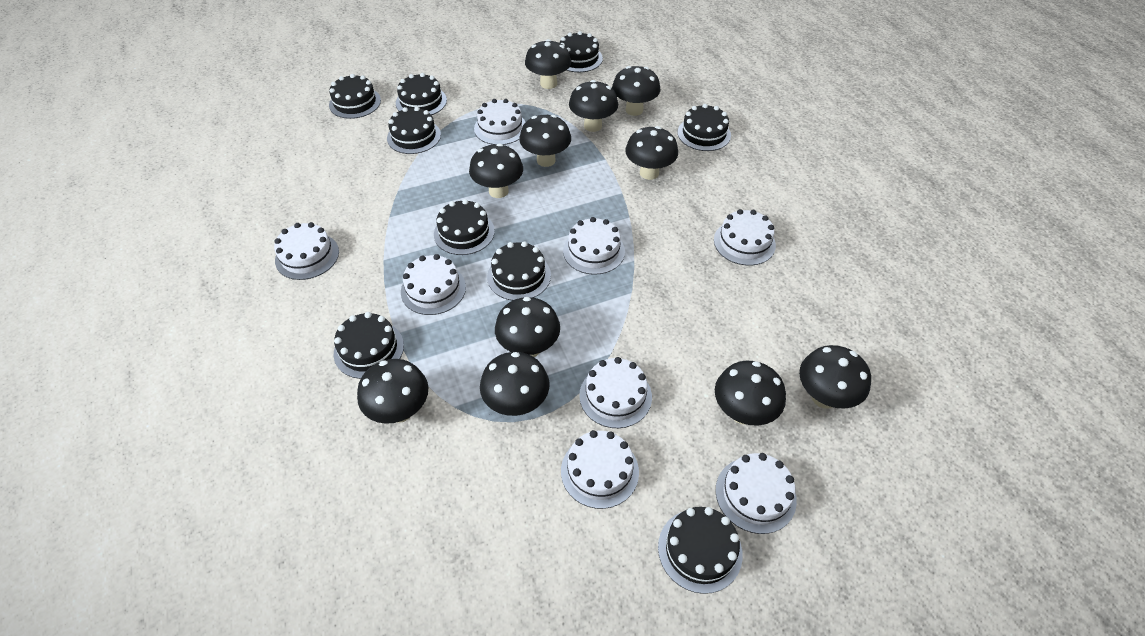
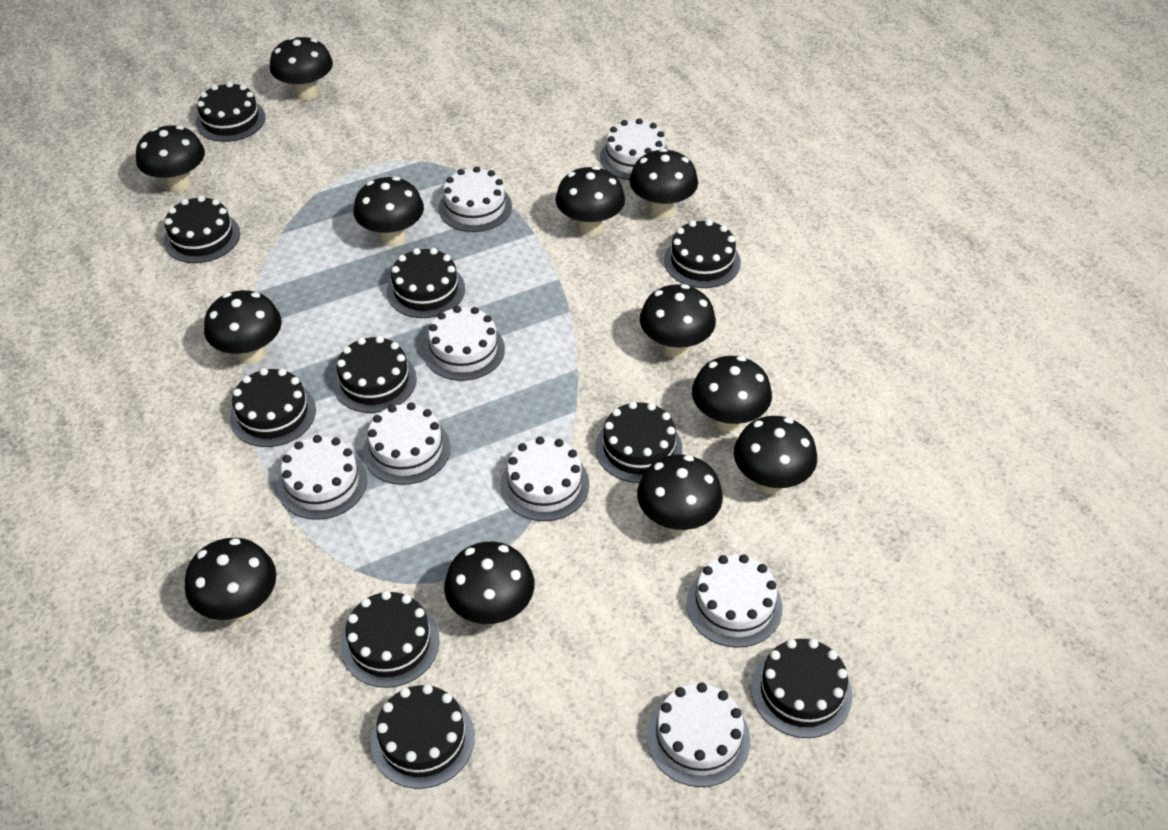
black cake: 9 -> 10
black mushroom: 11 -> 12

